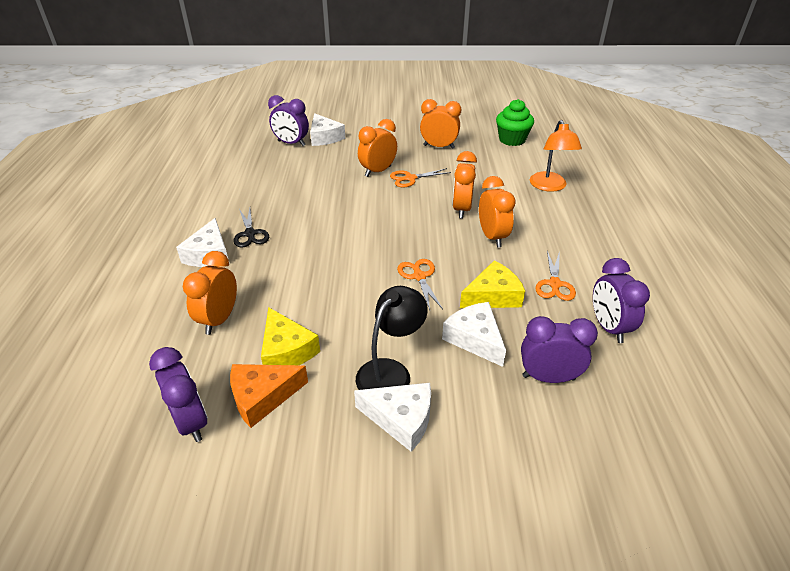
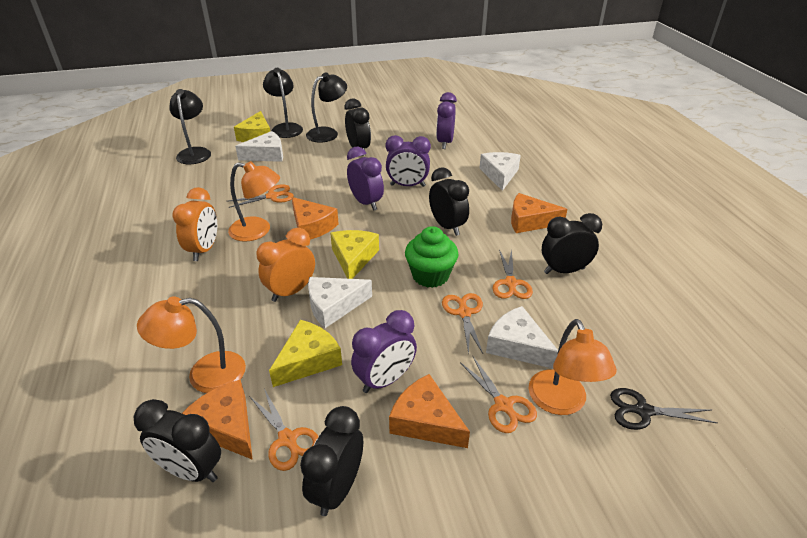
black clock: 0 -> 5
black lamp: 1 -> 3
orange cheese: 1 -> 4
orange clock: 5 -> 2
orange lamp: 1 -> 3
orange scissors: 3 -> 5
yellow cheese: 2 -> 3

